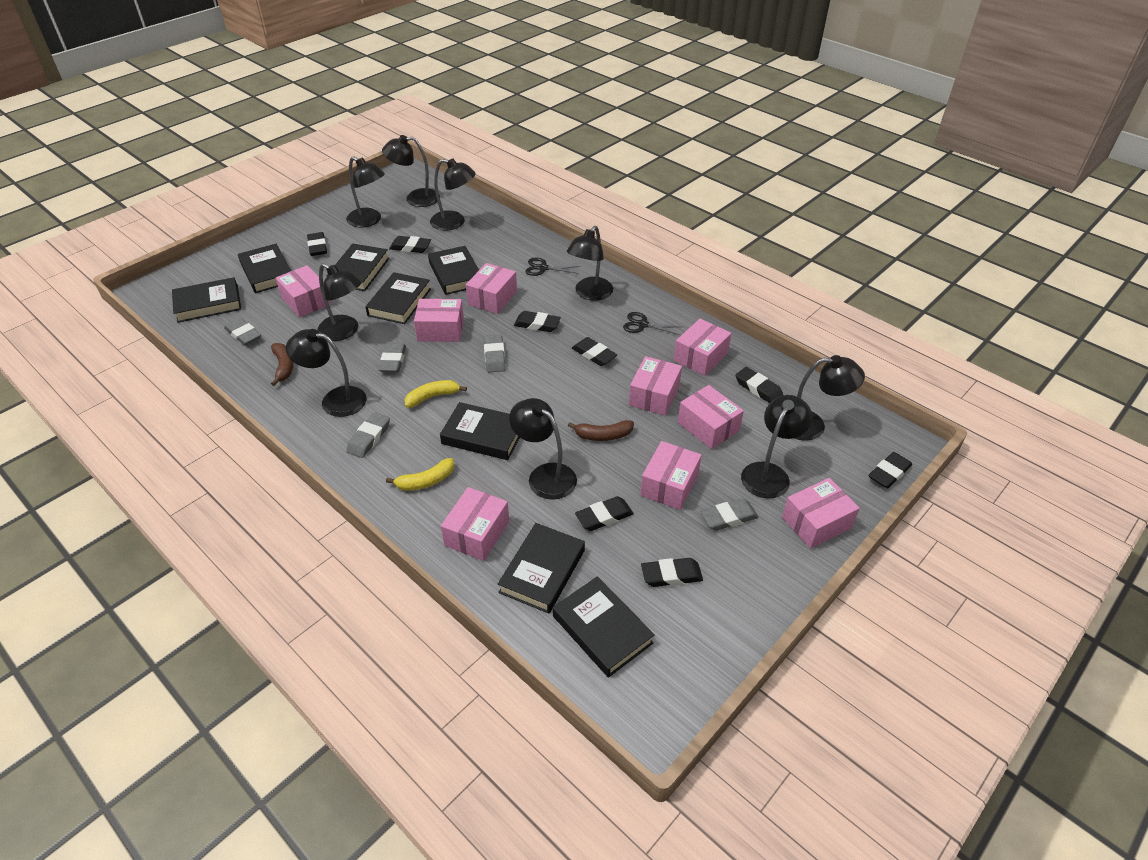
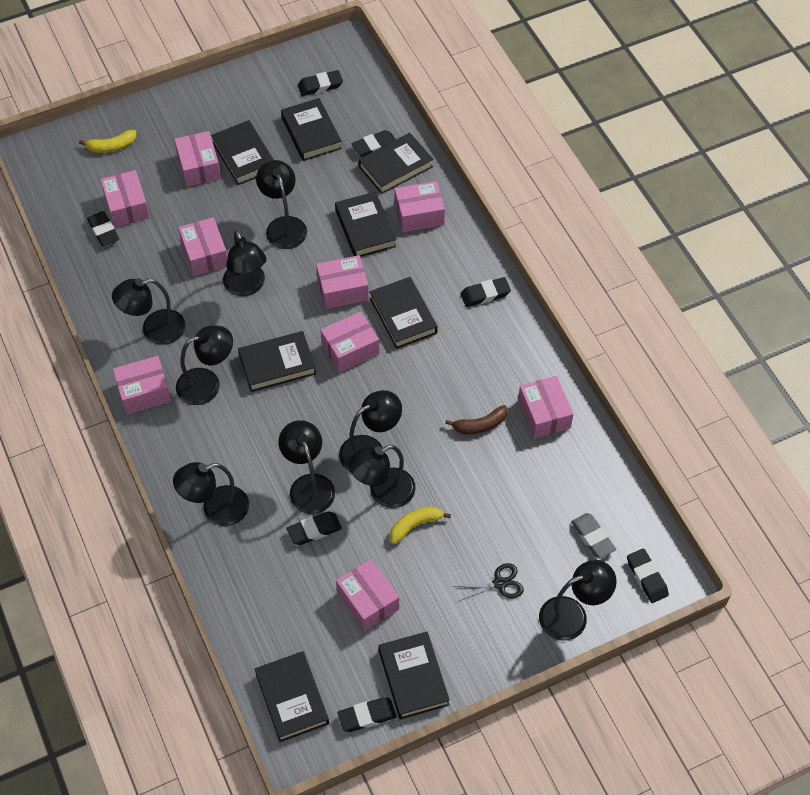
black eraser: 8 -> 7
black scissors: 2 -> 1
brown banana: 2 -> 1
grey eraser: 5 -> 1

